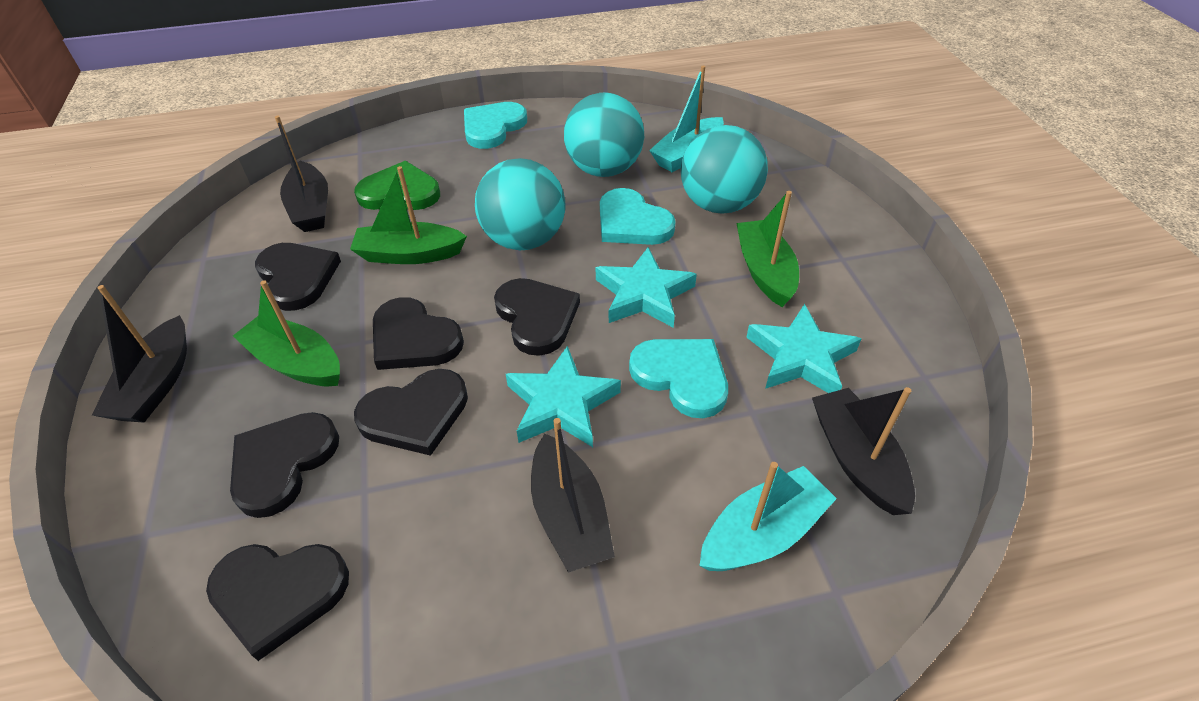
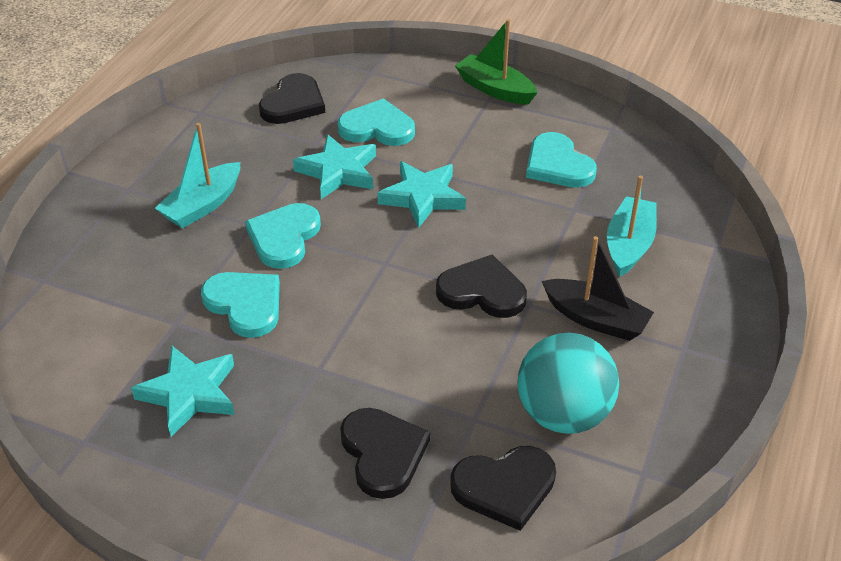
black boat: 4 -> 1
black heart: 6 -> 4
green boat: 3 -> 1
green heart: 1 -> 0
turquoise ball: 3 -> 1
turquoise heart: 3 -> 4

